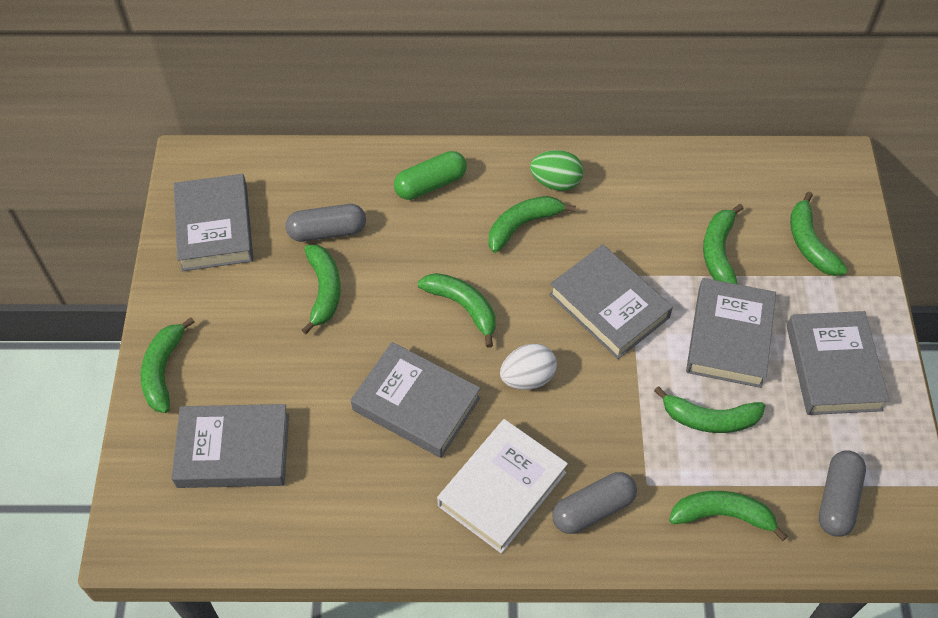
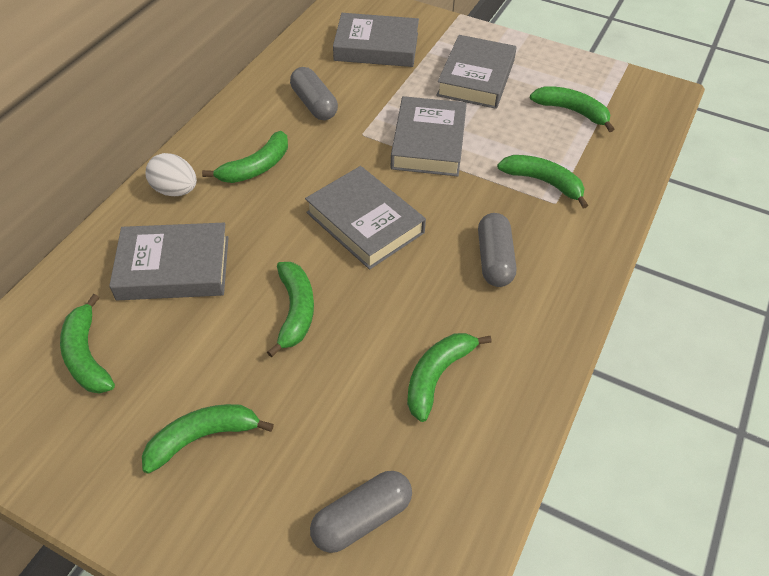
green banana: 8 -> 7
green capsule: 1 -> 0
green egg: 1 -> 0
grey book: 6 -> 5
white book: 1 -> 0

